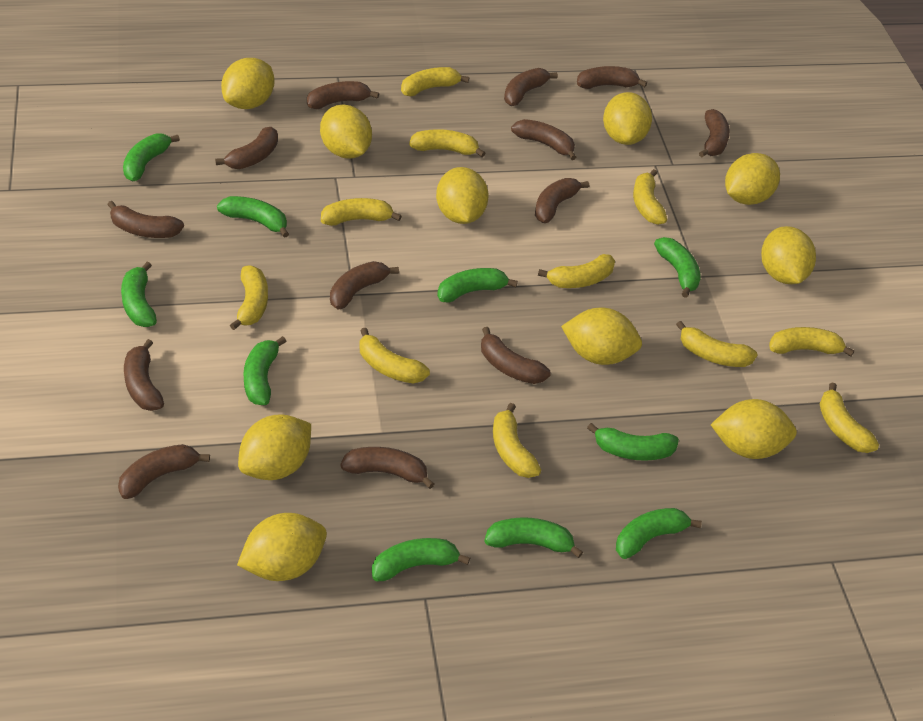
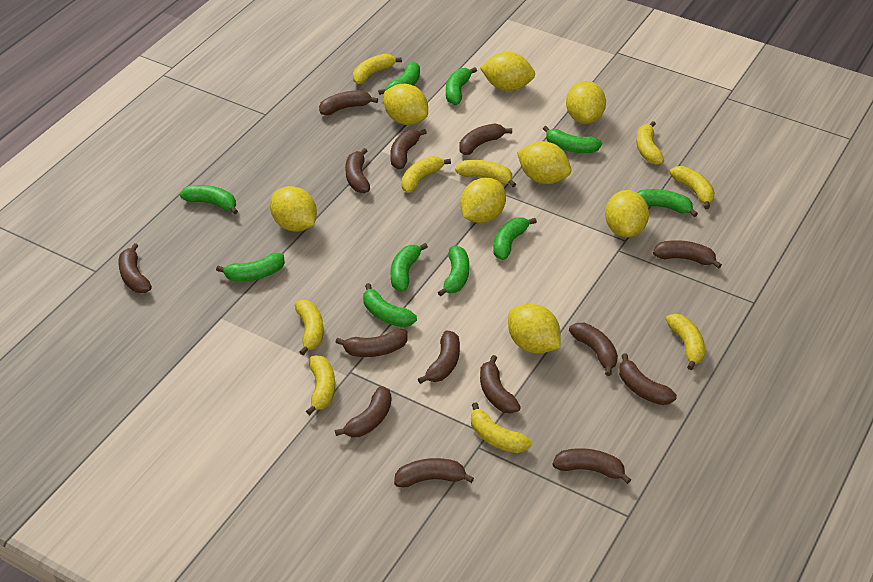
brown banana: 13 -> 14
yellow banana: 11 -> 9
yellow lemon: 10 -> 8

